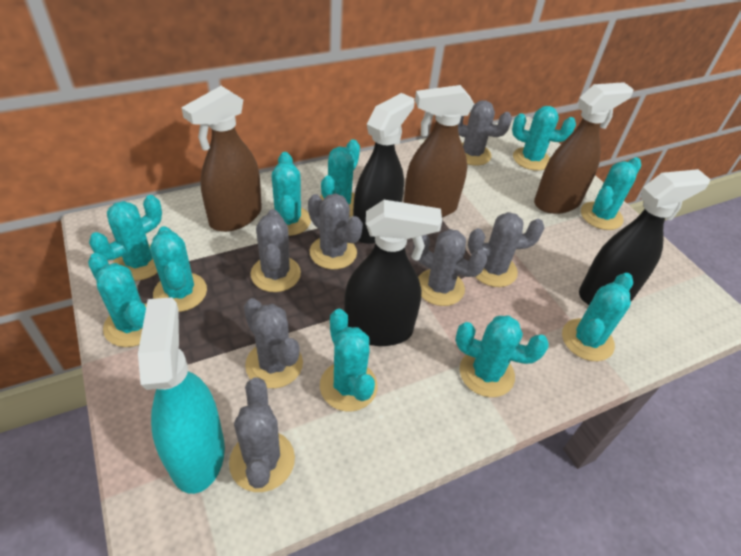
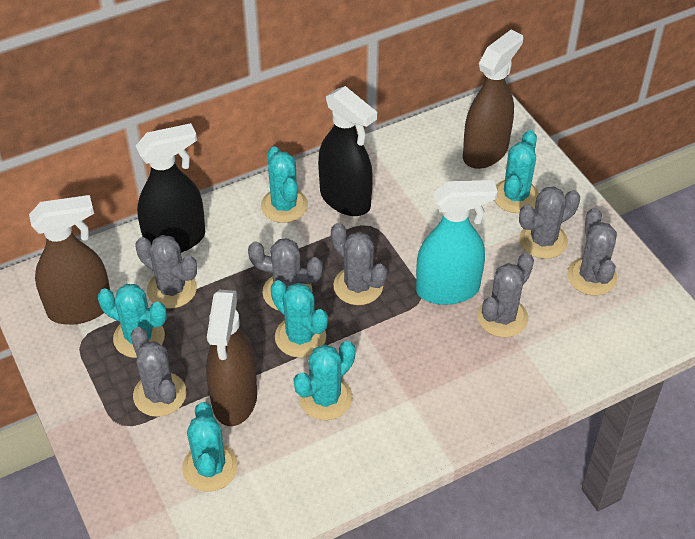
black spray bottle: 3 -> 2
turquoise cactus: 10 -> 6

